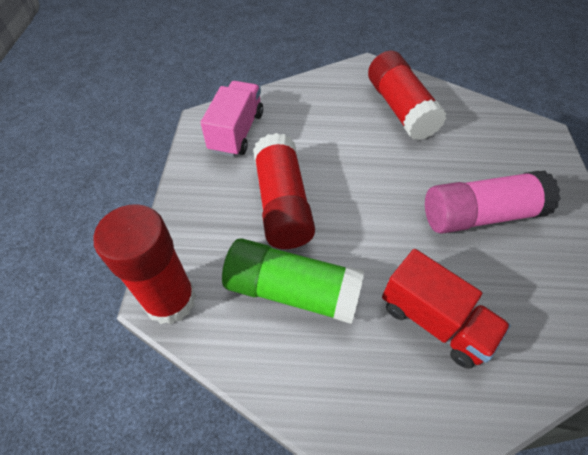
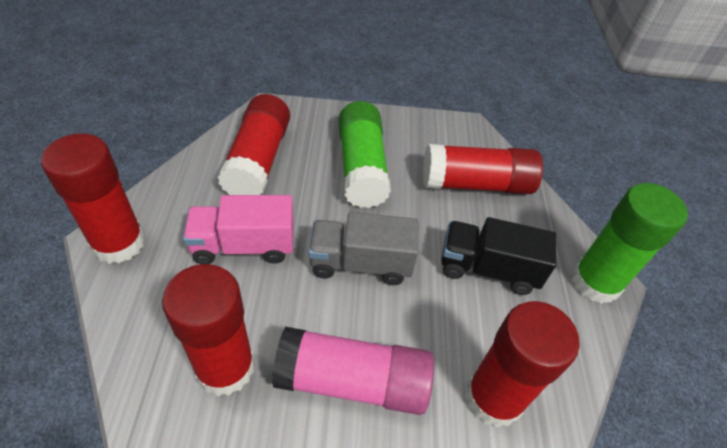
black truck: 0 -> 1
green glue stick: 1 -> 2
grey truck: 0 -> 1
red glue stick: 3 -> 5
red truck: 1 -> 0

